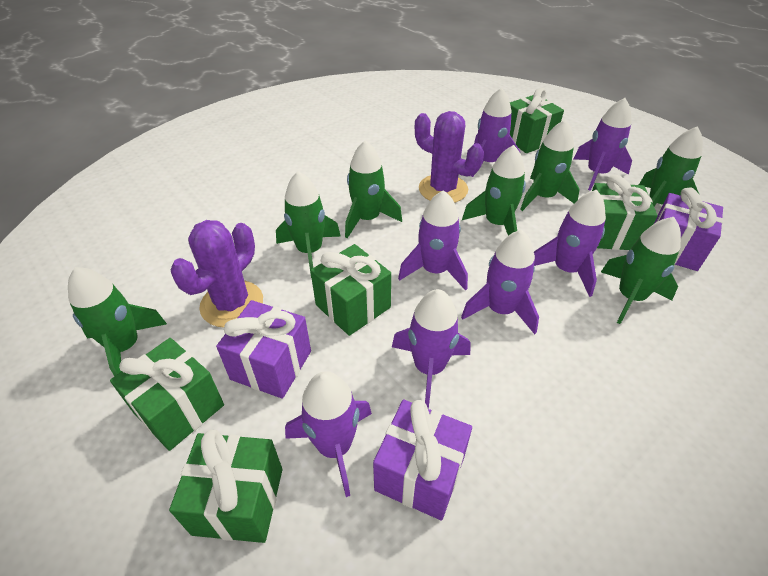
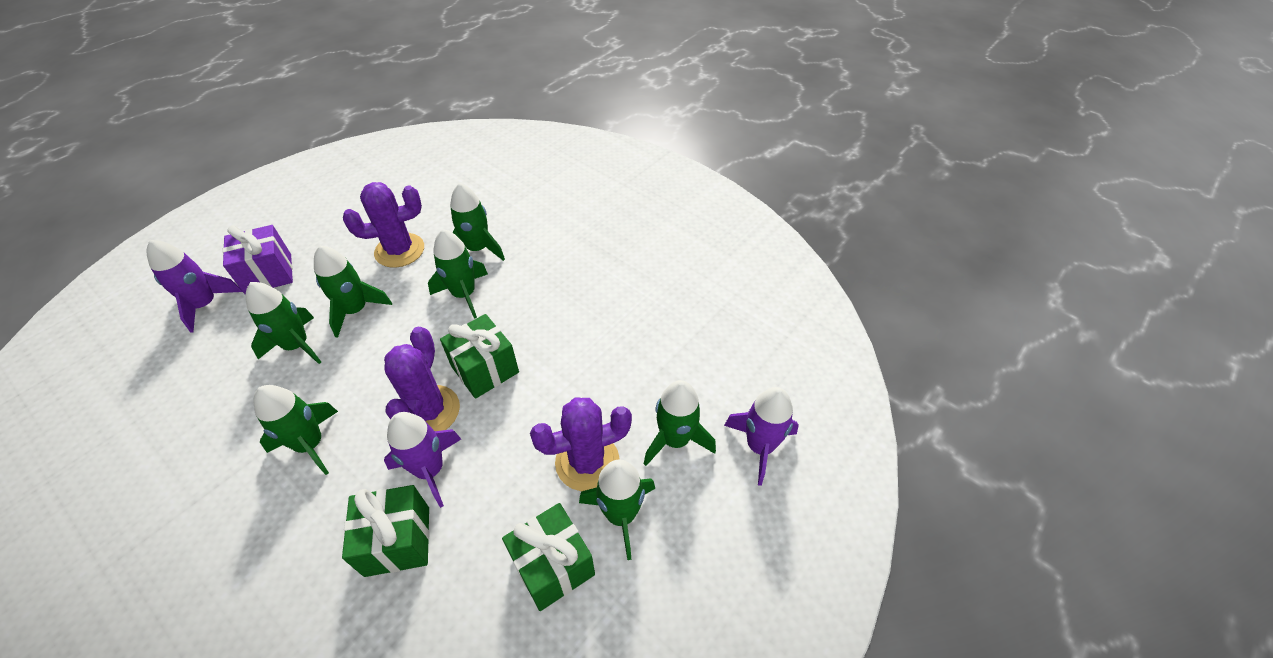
green gift: 5 -> 3
purple cactus: 2 -> 3
purple gift: 3 -> 1
purple rocket: 7 -> 3

